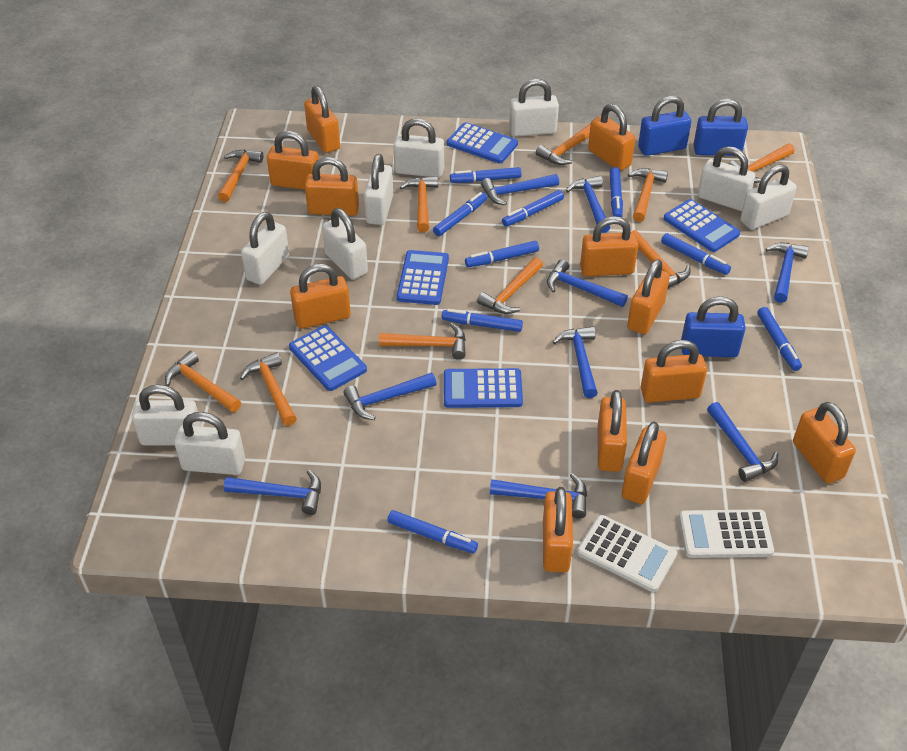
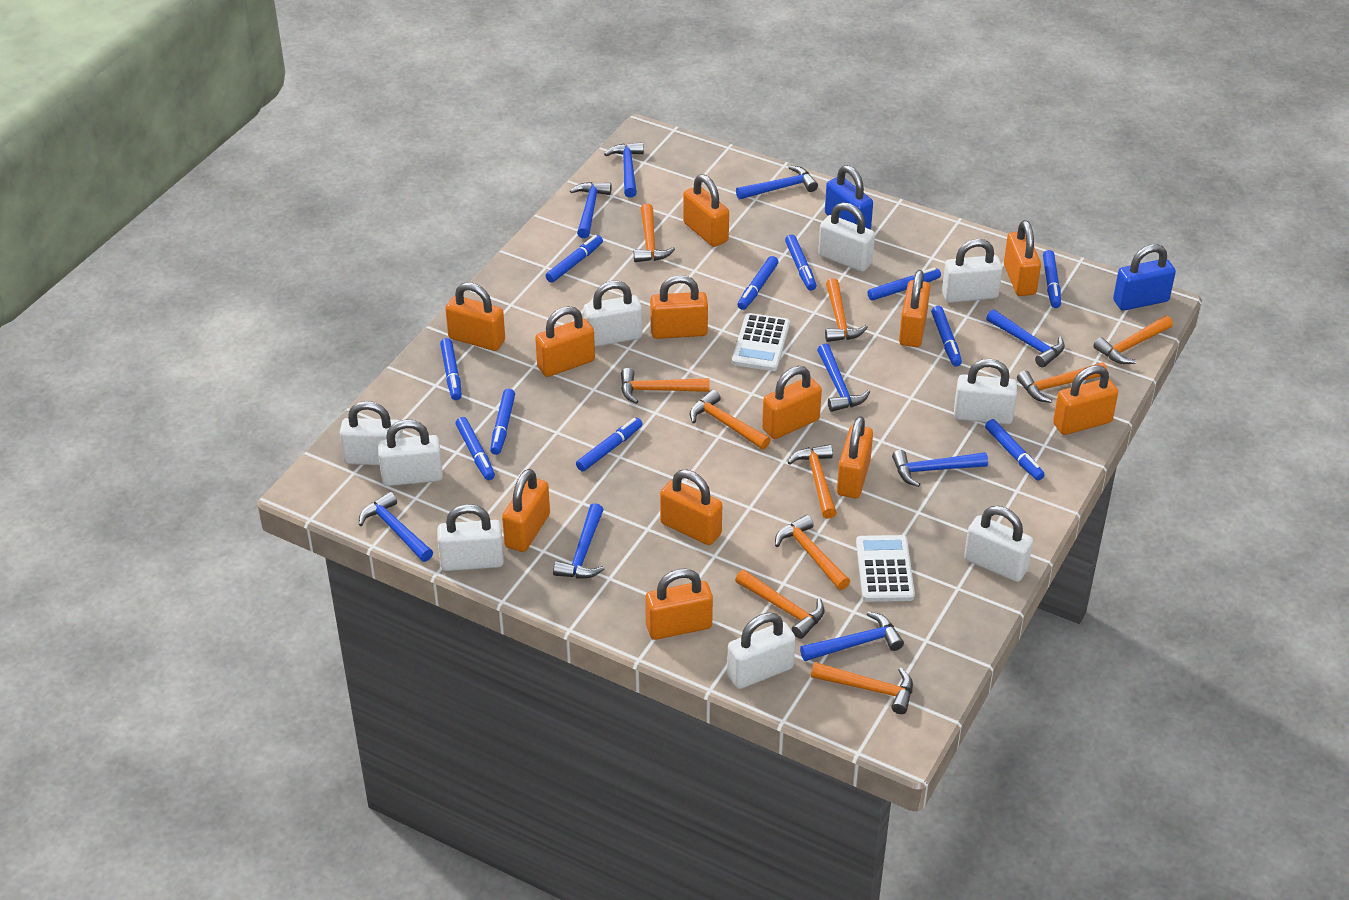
blue calculator: 5 -> 0
blue marker: 9 -> 11
blue padlock: 3 -> 2

